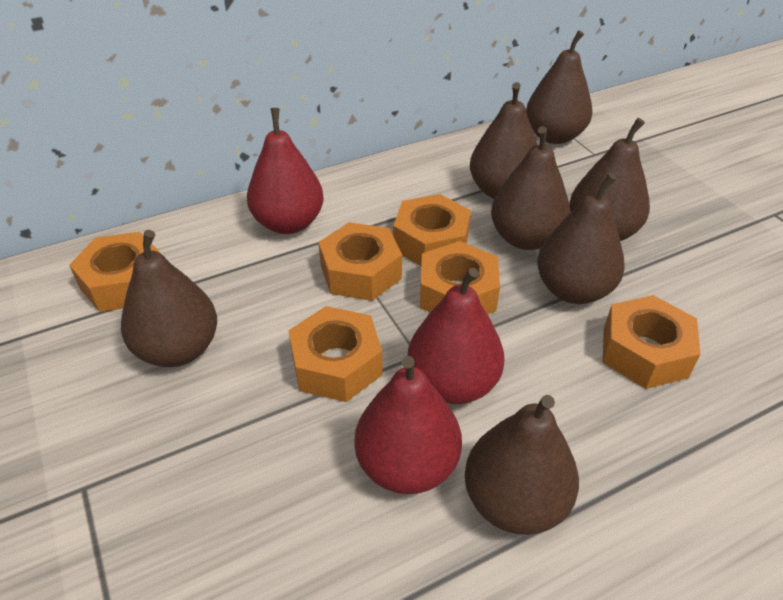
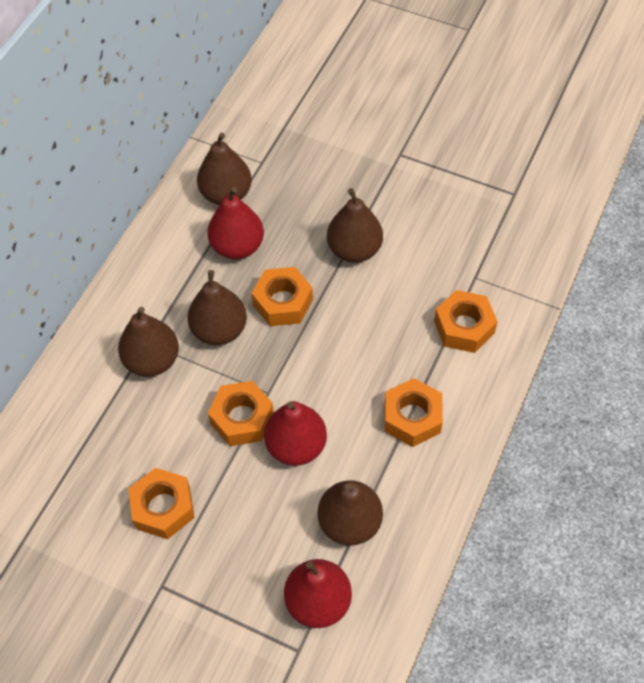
brown pear: 7 -> 5
orange nut: 6 -> 5

